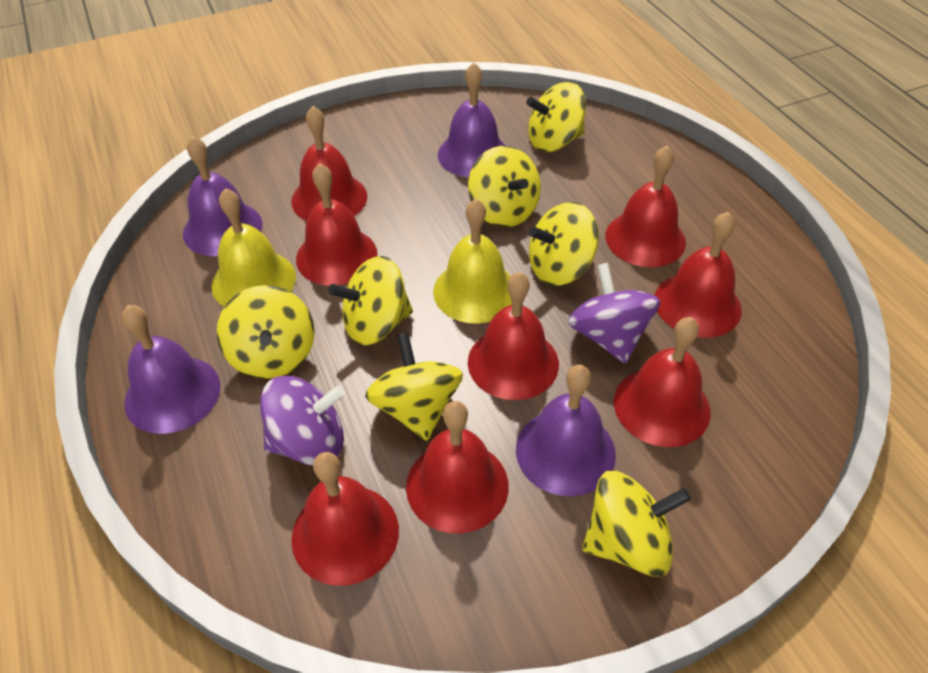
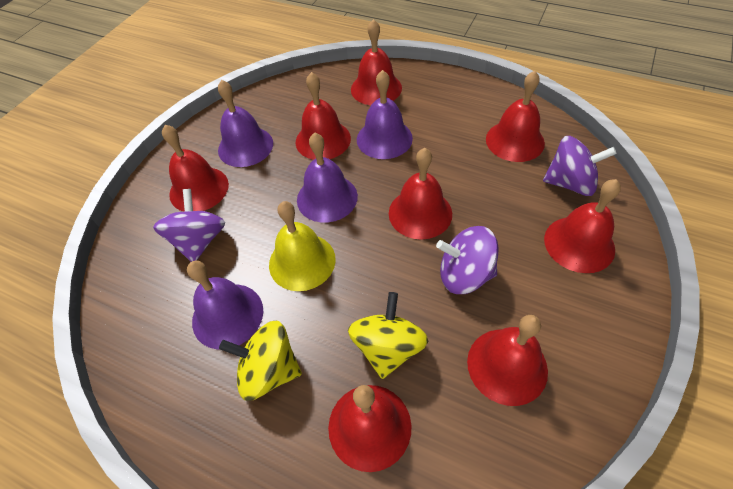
purple spinning top: 2 -> 3
yellow bell: 2 -> 1
yellow spinning top: 7 -> 2

